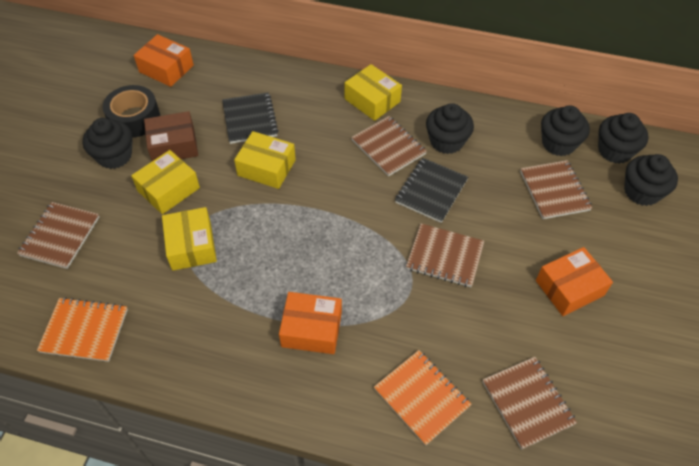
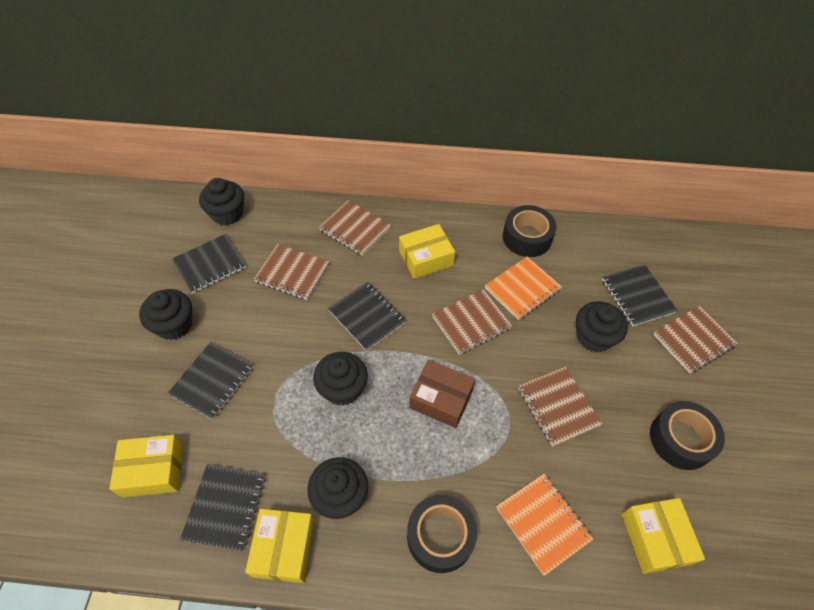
black notebook: 2 -> 5
black tape: 1 -> 3
orange box: 3 -> 0

